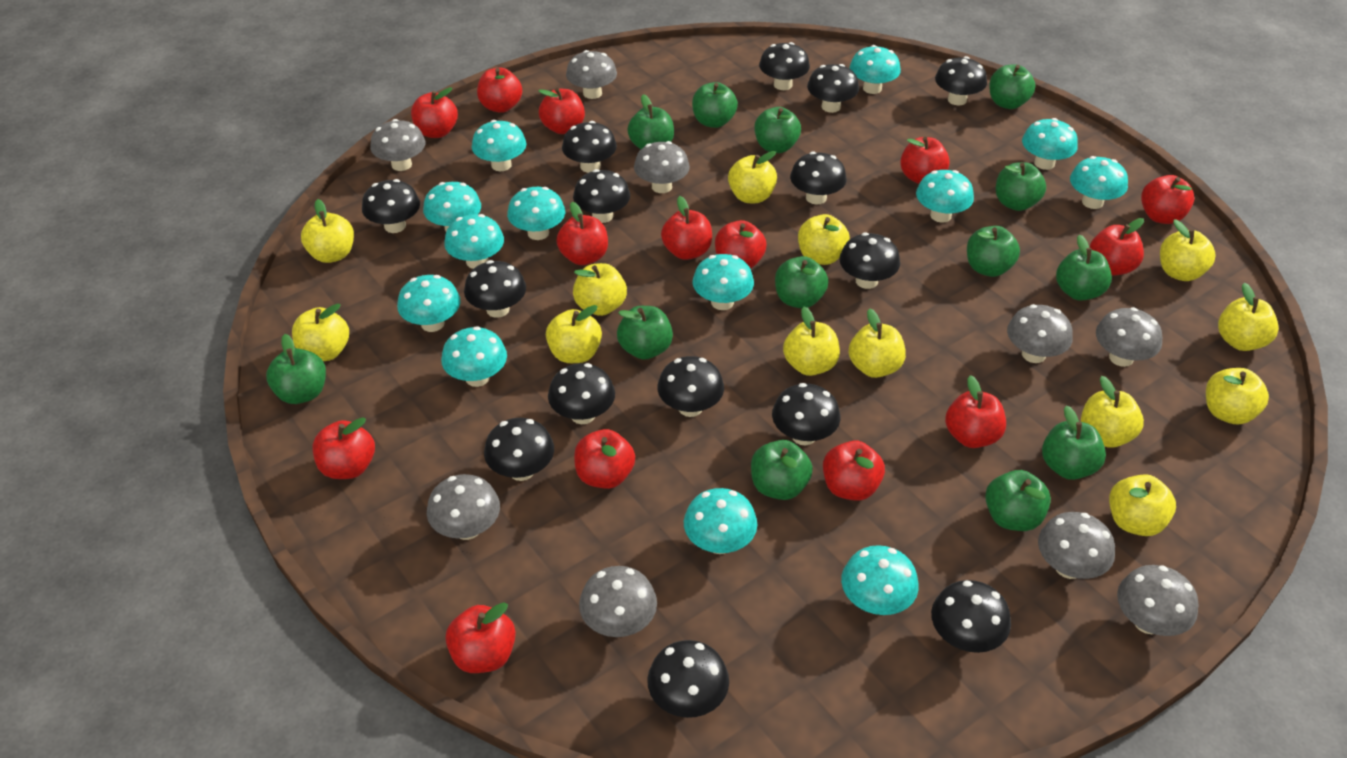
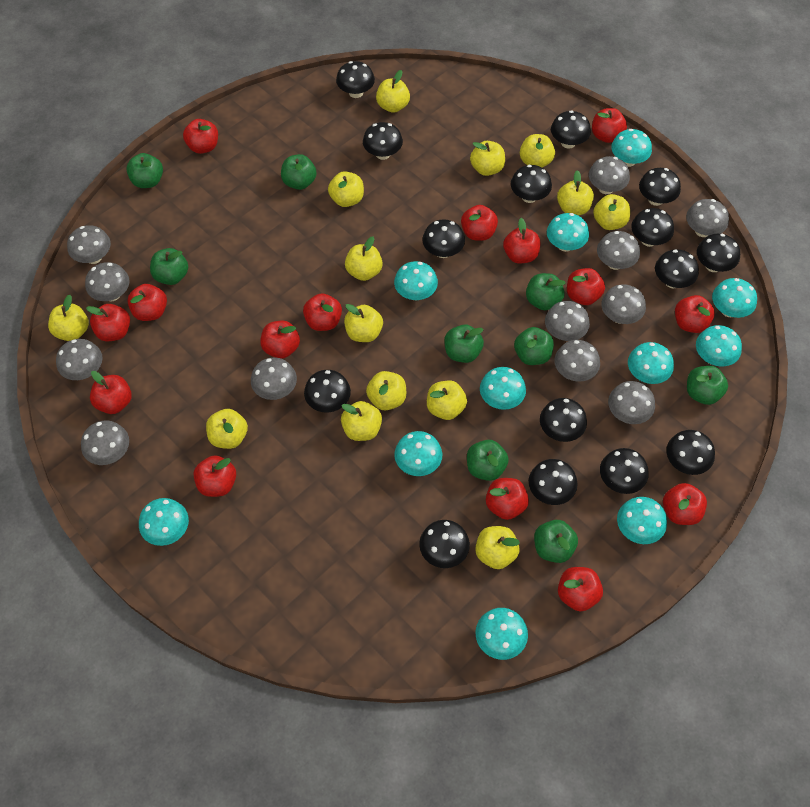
green apple: 13 -> 9
grey mushroom: 9 -> 12
red apple: 14 -> 15
turquoise mushroom: 13 -> 11
yellow apple: 13 -> 14

